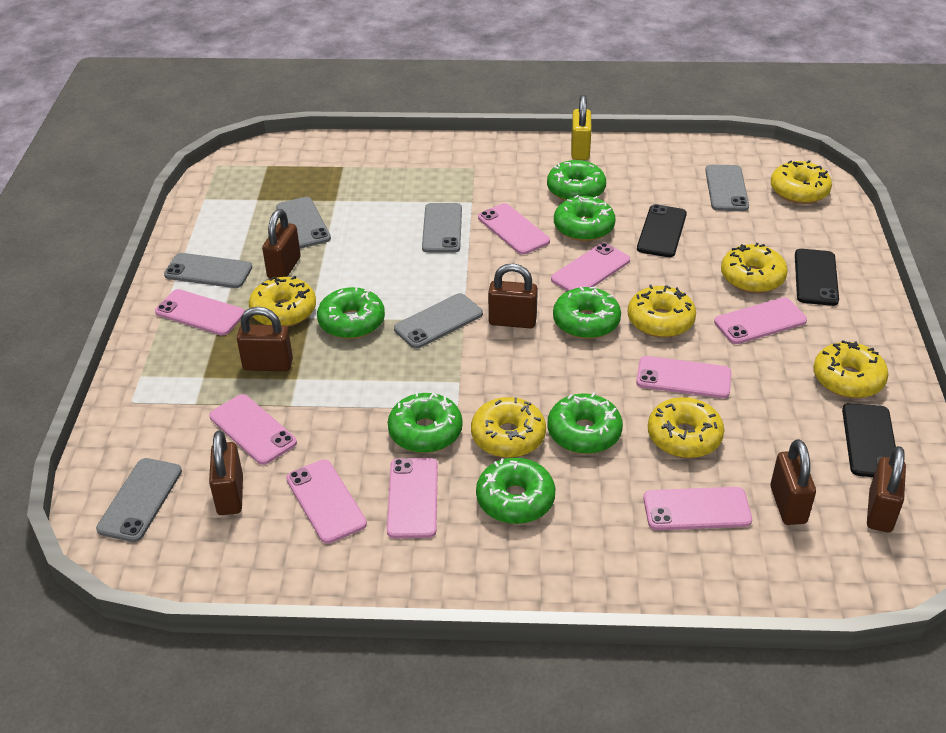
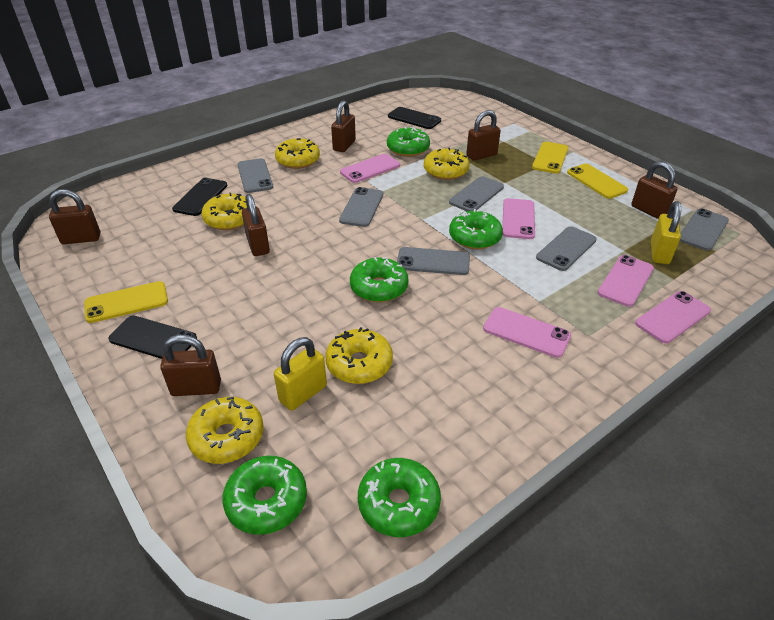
green donut: 7 -> 5
pink phone: 9 -> 5
yellow donut: 7 -> 5
yellow padlock: 1 -> 2
yellow phone: 0 -> 3

